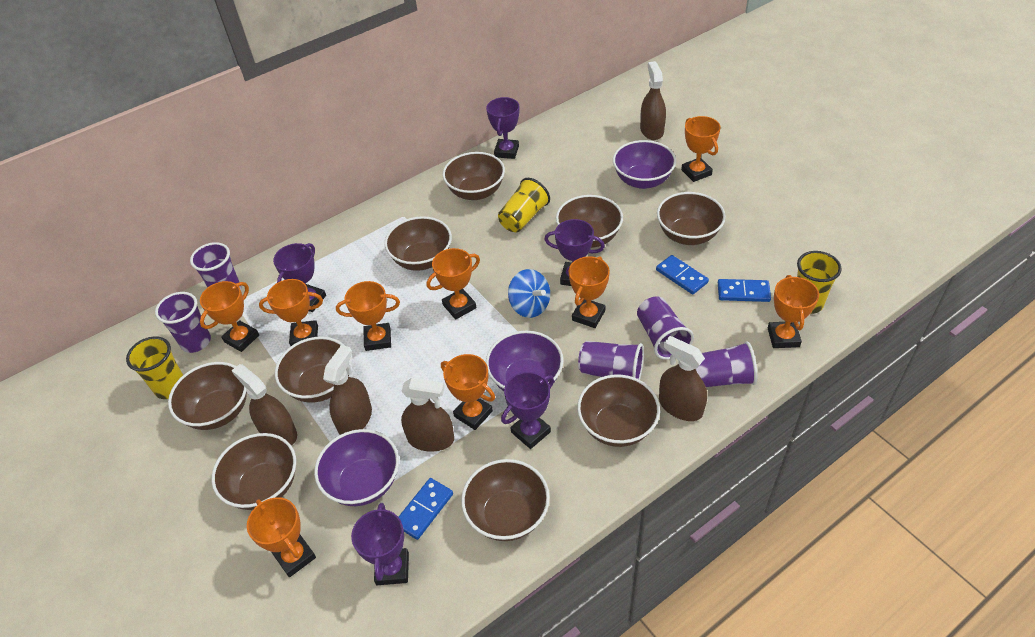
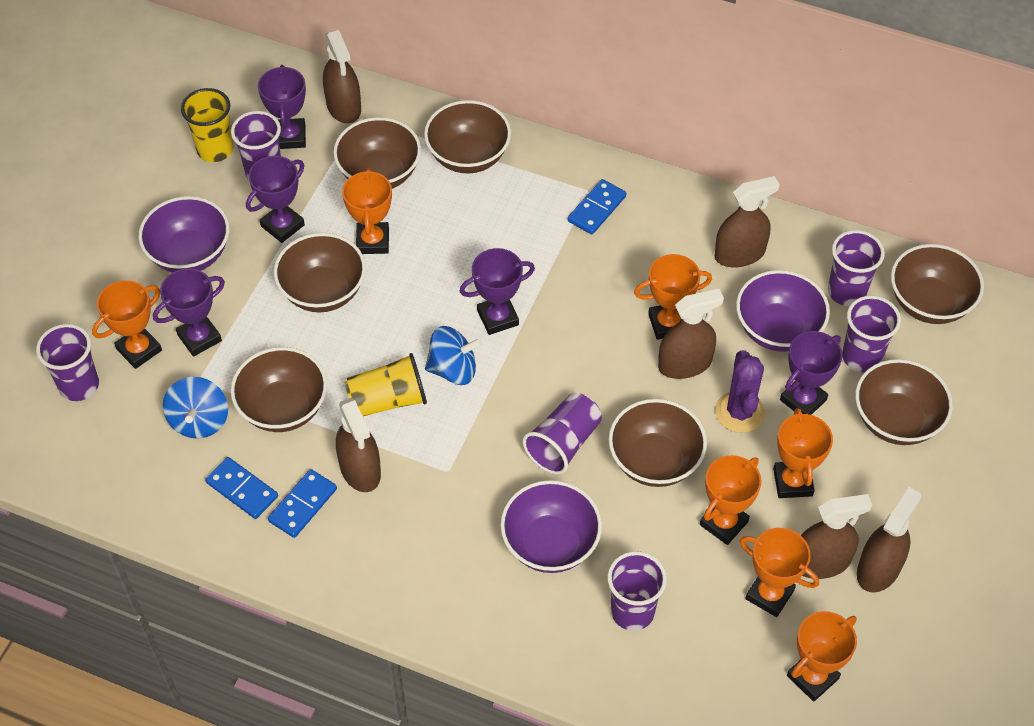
blue spinning top: 1 -> 2
brown bowl: 9 -> 7
brown spray bottle: 5 -> 6
orange trophy: 9 -> 7
purple cactus: 0 -> 1
purple cup: 5 -> 6
yellow cup: 3 -> 2

